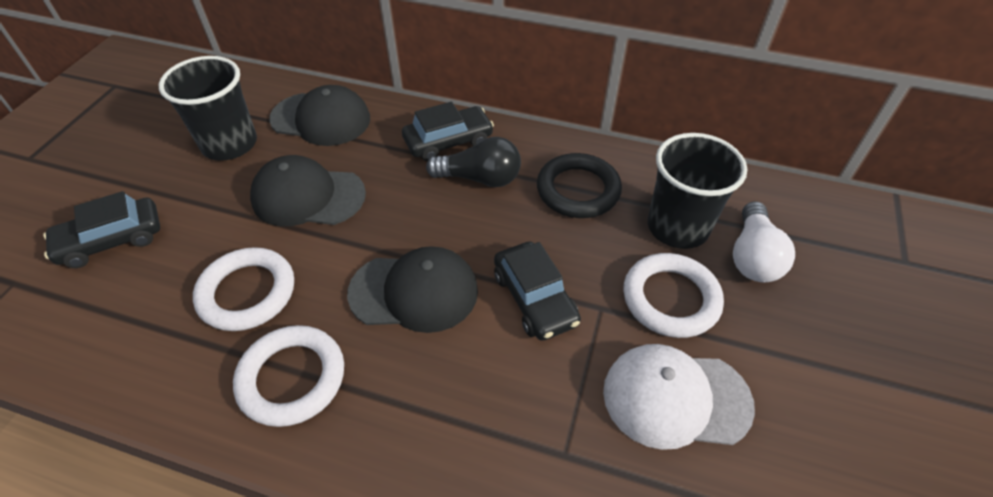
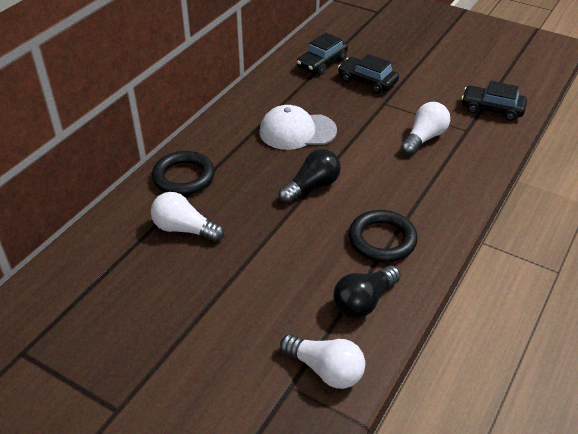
black cap: 3 -> 0
black cup: 2 -> 0
black light bulb: 1 -> 2
black ring: 1 -> 2
white light bulb: 1 -> 3
white ring: 3 -> 0

